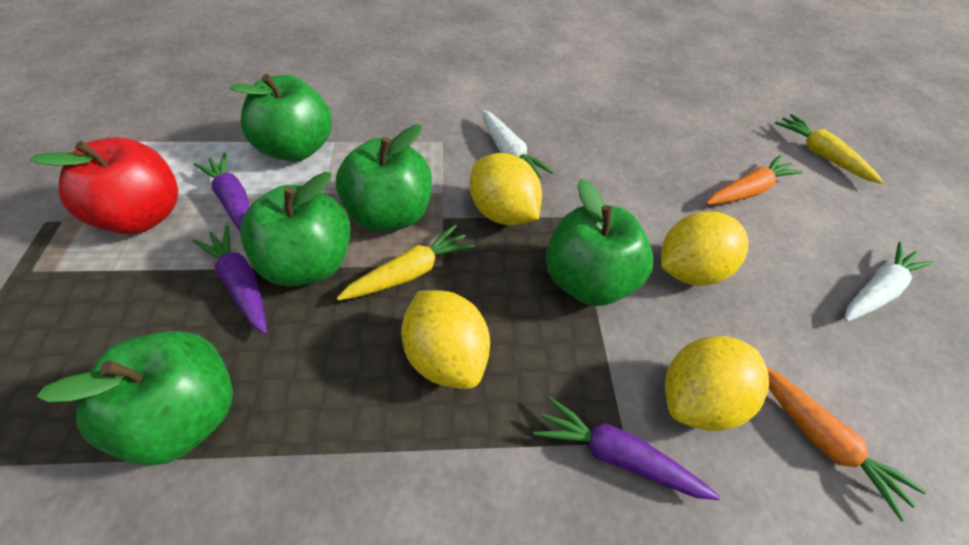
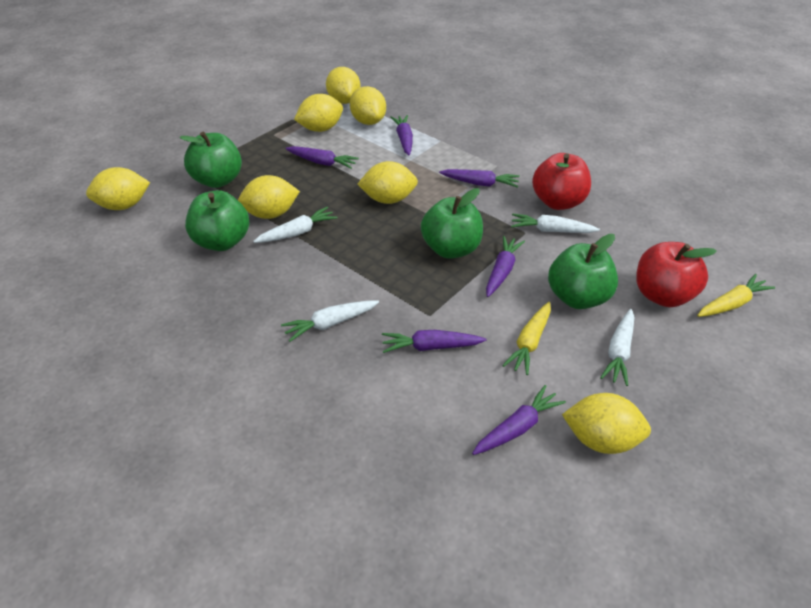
green apple: 5 -> 4
orange carrot: 2 -> 0
purple carrot: 3 -> 6
red apple: 1 -> 2
white carrot: 2 -> 4
yellow lemon: 4 -> 7

